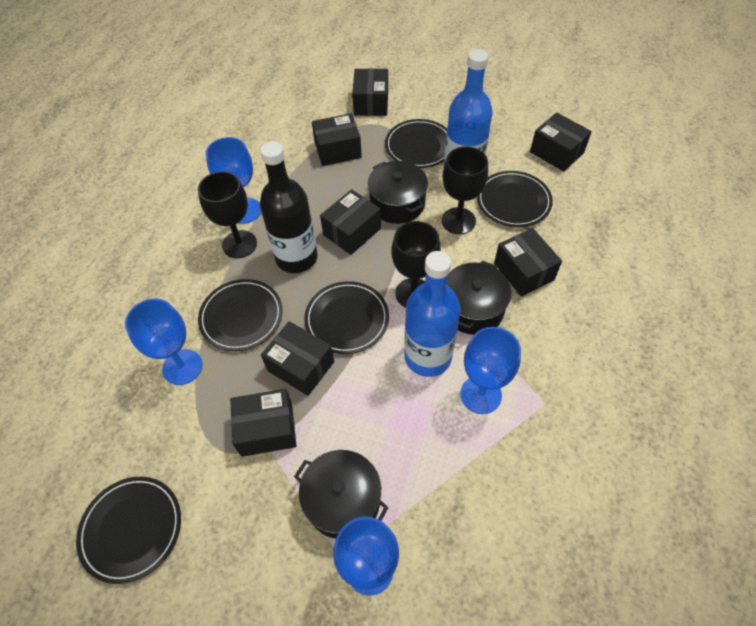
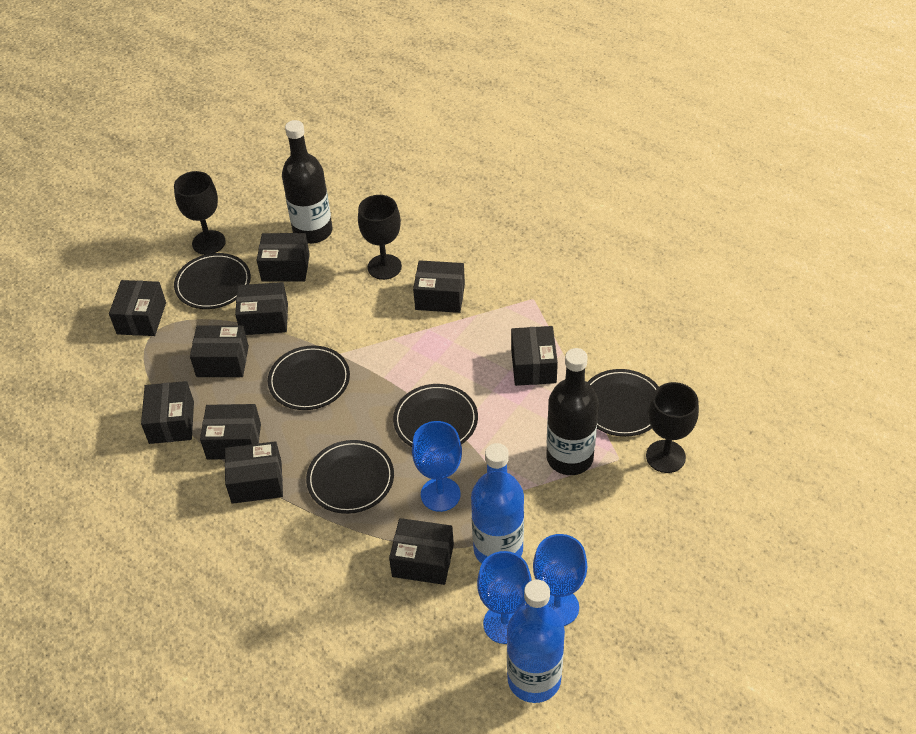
black bottle: 1 -> 2
black box: 7 -> 10
black pot: 3 -> 0
blue goblet: 4 -> 3

